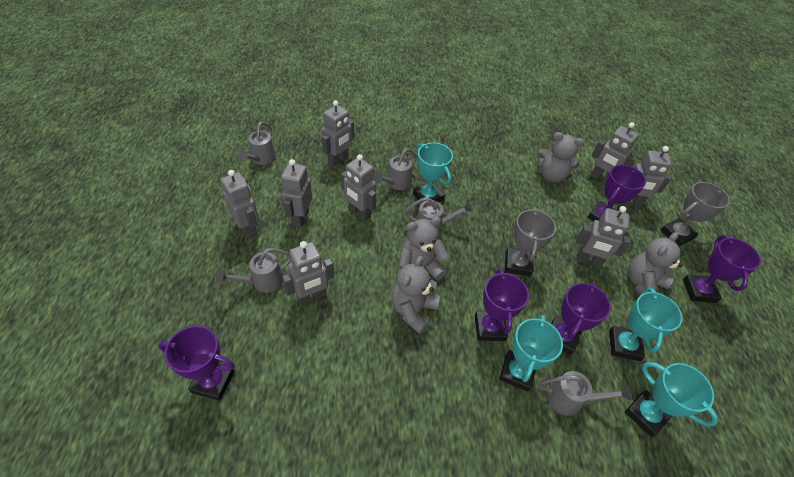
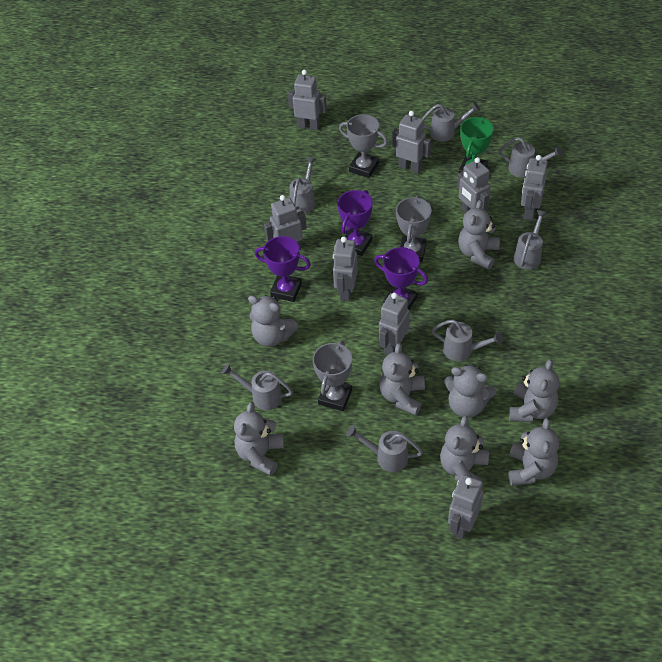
green trophy: 0 -> 1
grey teddy bear: 4 -> 8
grey trophy: 2 -> 3
grey watering can: 5 -> 7
purple trophy: 5 -> 3
turquoise trophy: 4 -> 0

